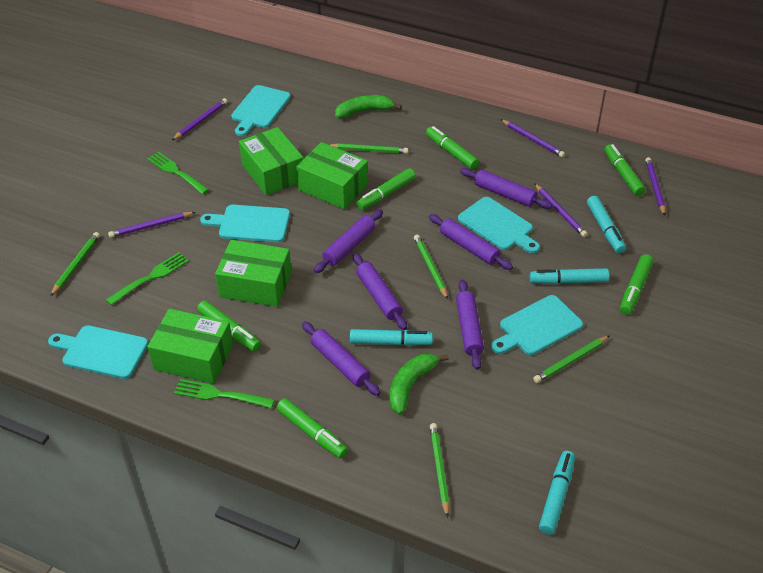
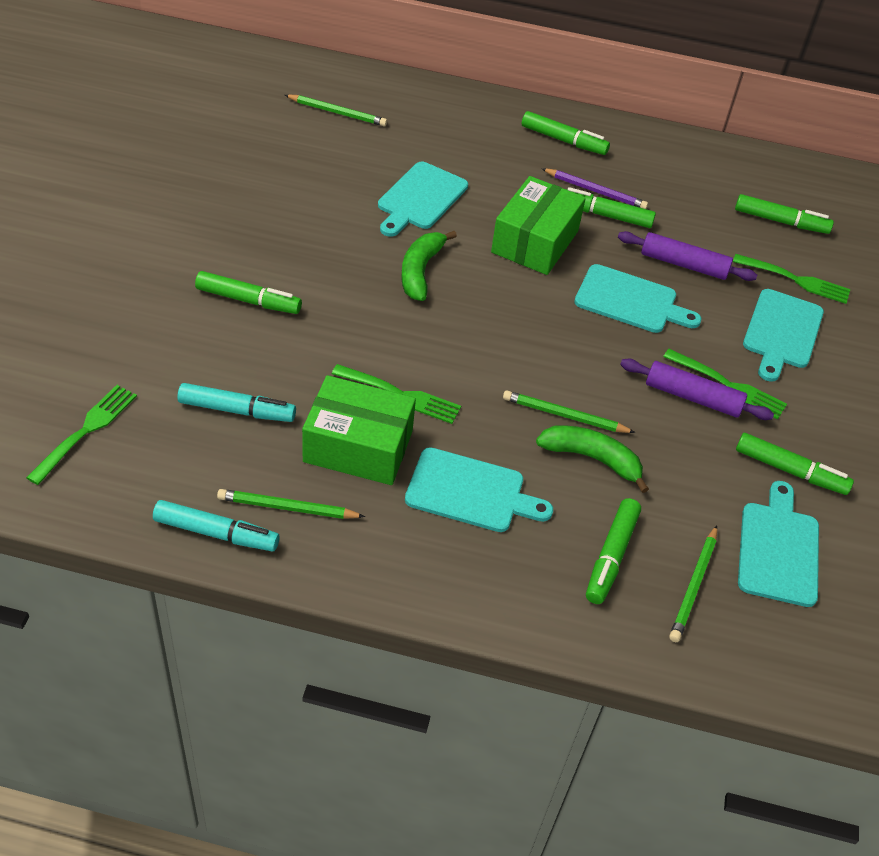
green box: 4 -> 2
green fork: 3 -> 4
green pencil: 5 -> 4
purple pencil: 5 -> 1
purple rolling pin: 6 -> 2
turquoise marker: 4 -> 2

